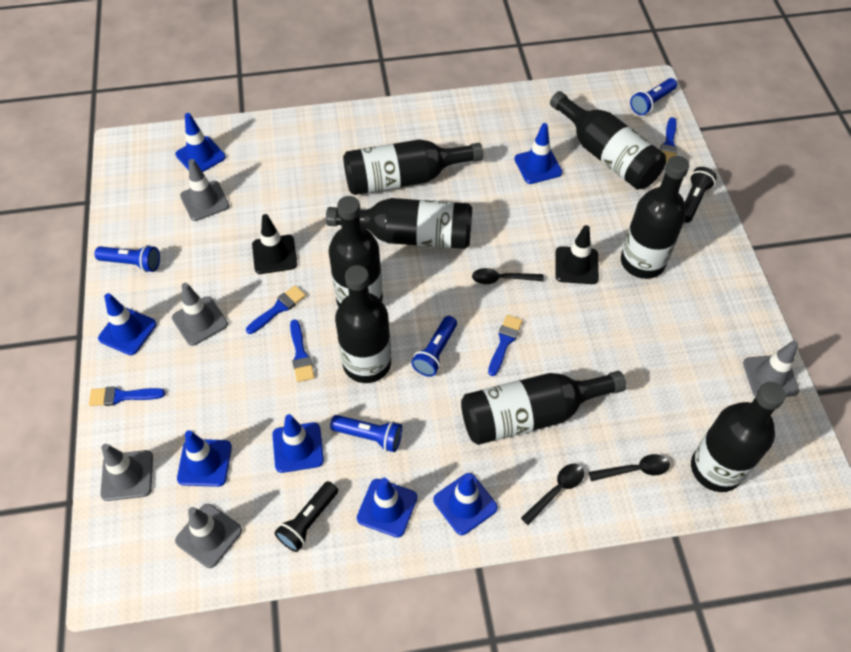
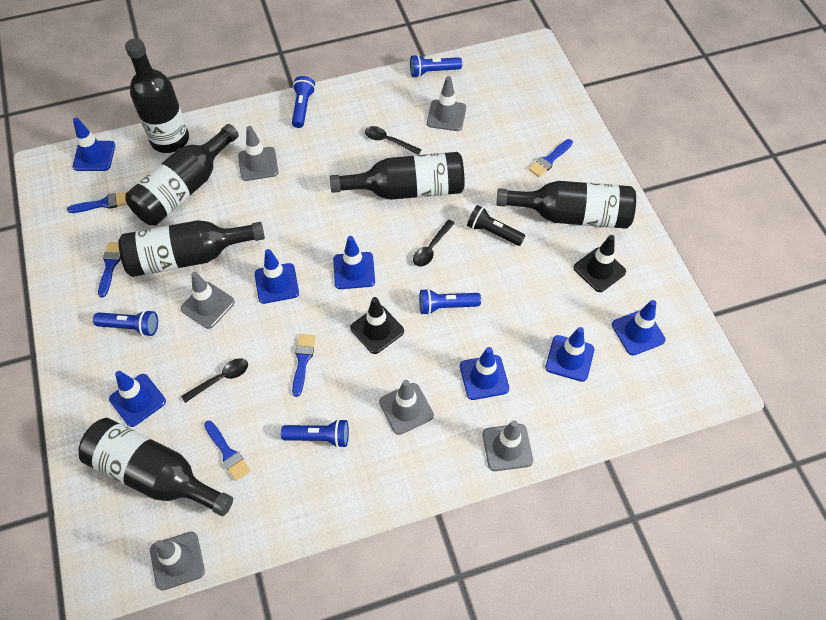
black bottle: 8 -> 6
black flashlight: 2 -> 1
blue flashlight: 4 -> 5
grey traffic cone: 5 -> 6

